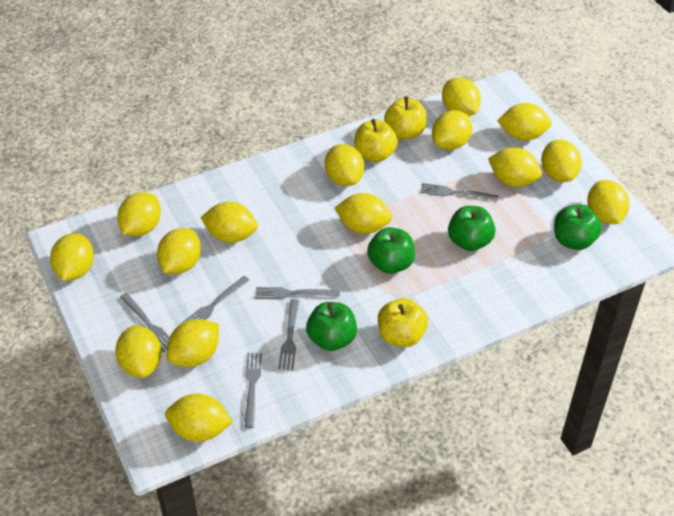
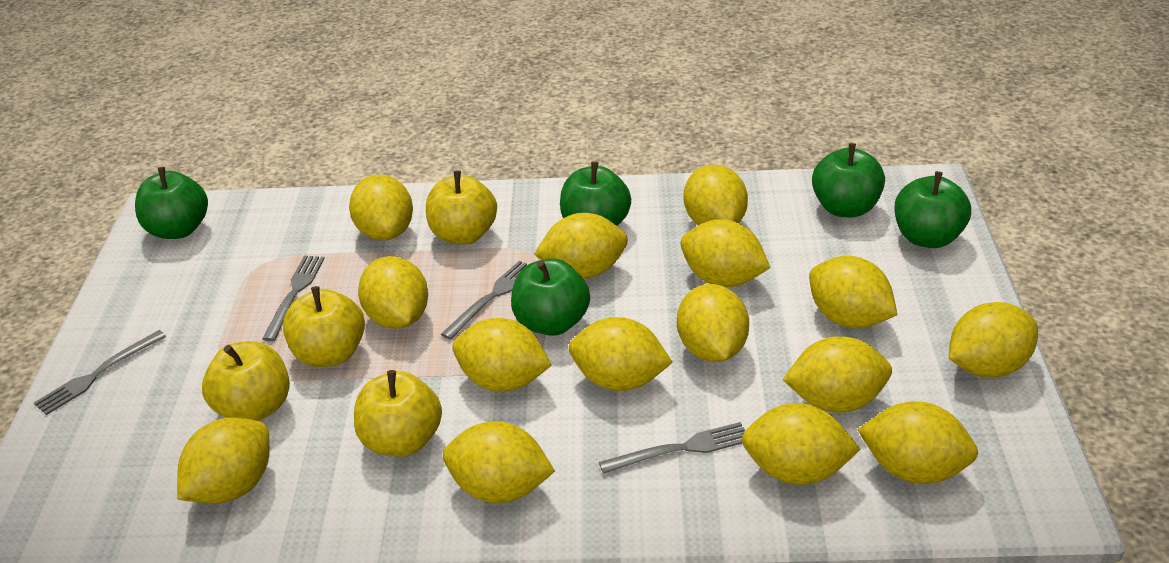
green apple: 4 -> 5
grey fork: 6 -> 4
yellow apple: 3 -> 4

